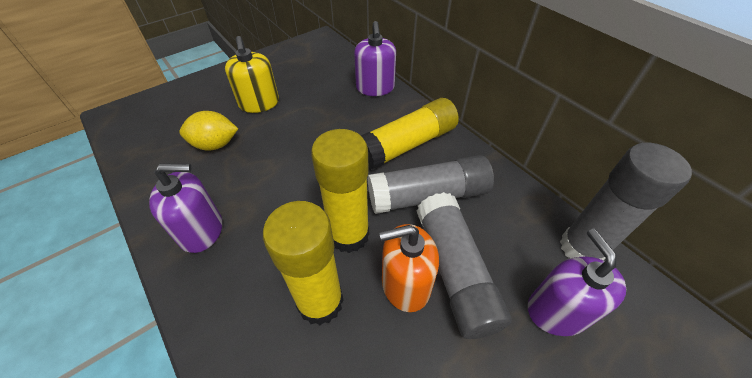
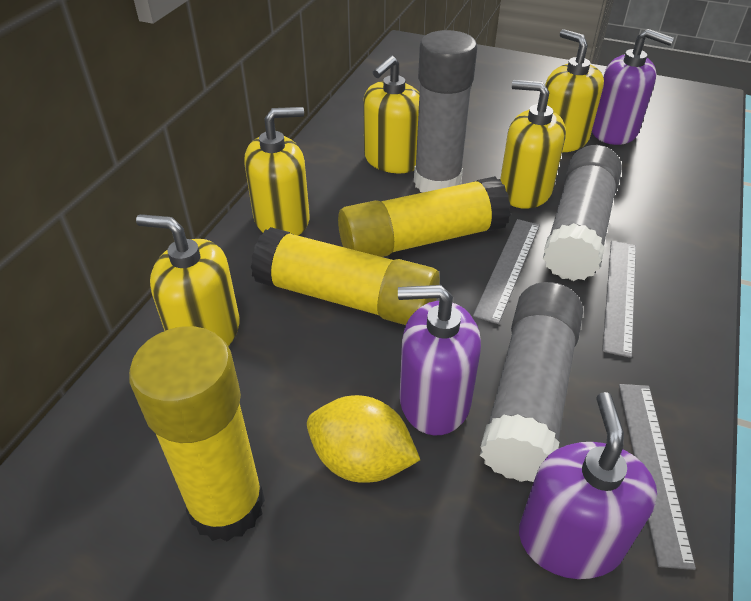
grey ruler: 0 -> 3
orange soap dispenser: 1 -> 0
yellow soap dispenser: 1 -> 5

